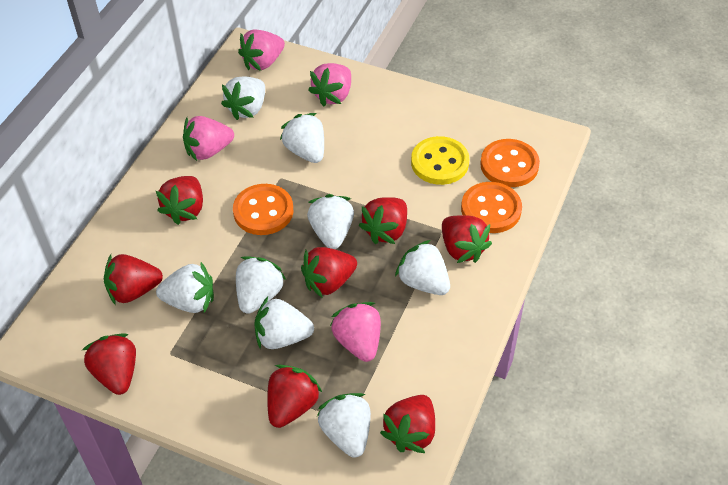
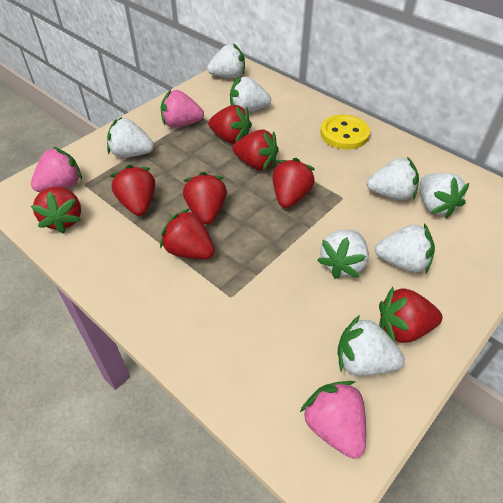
orange button: 3 -> 0
pink strawberry: 4 -> 3

